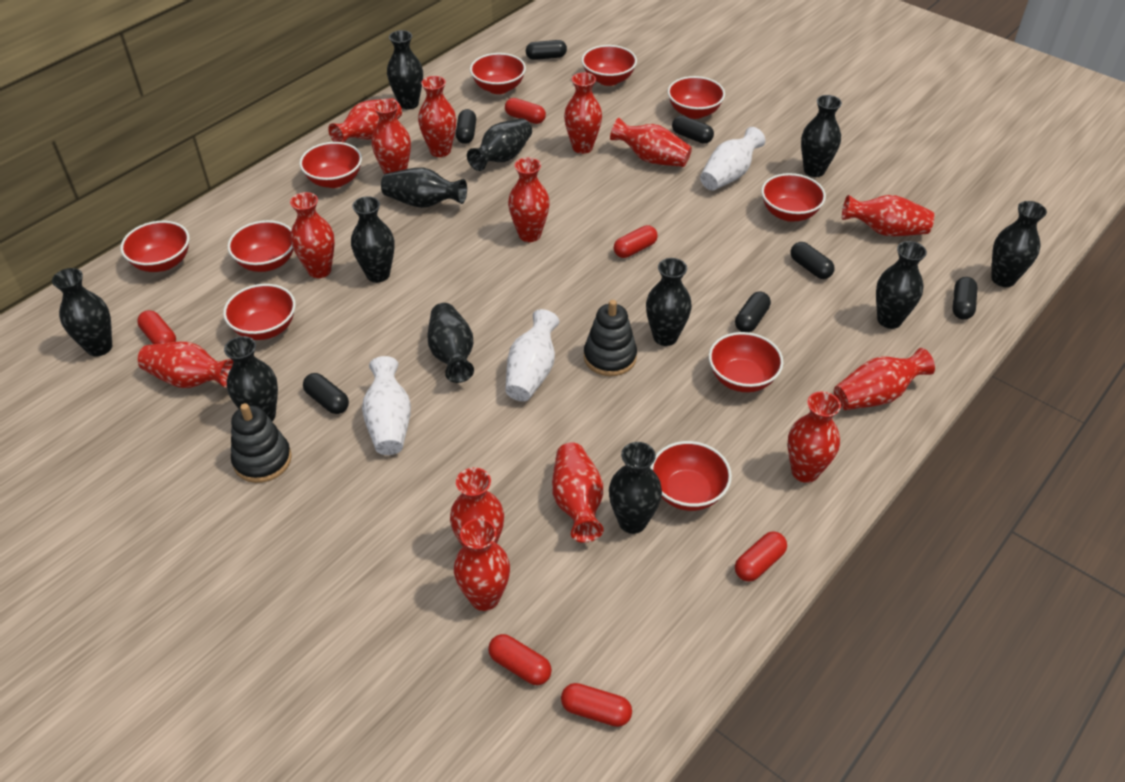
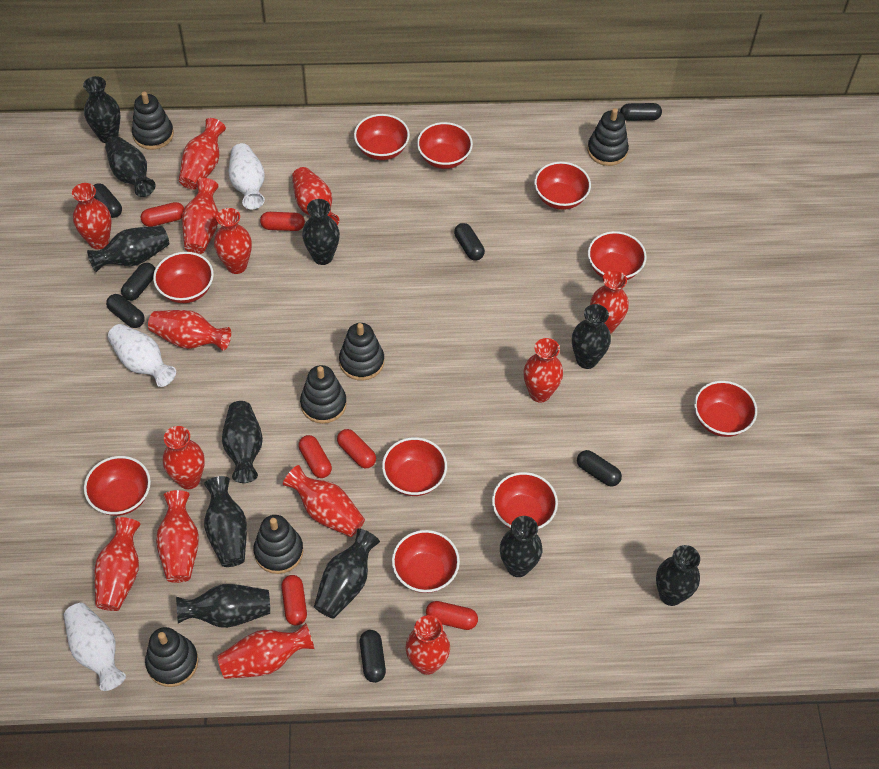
black stacking toy: 2 -> 6
black vase: 12 -> 11

